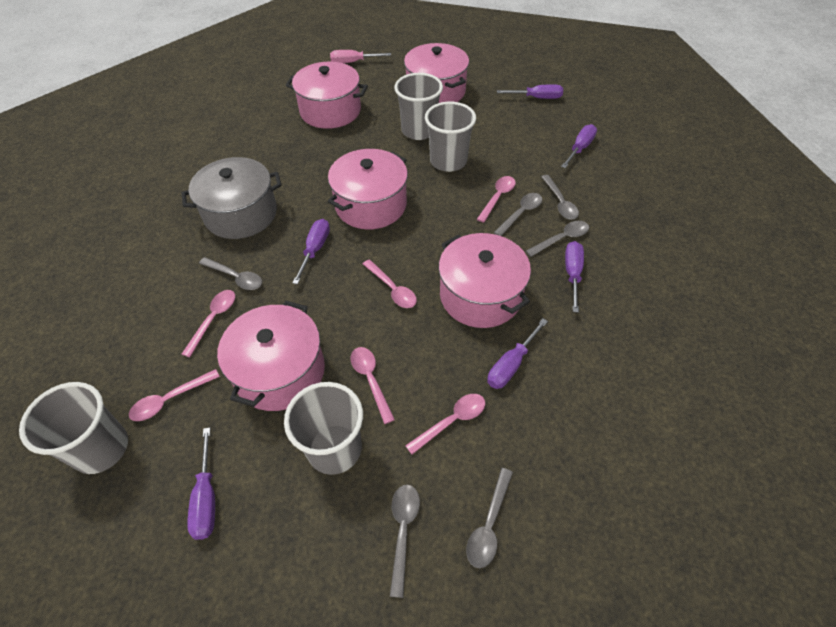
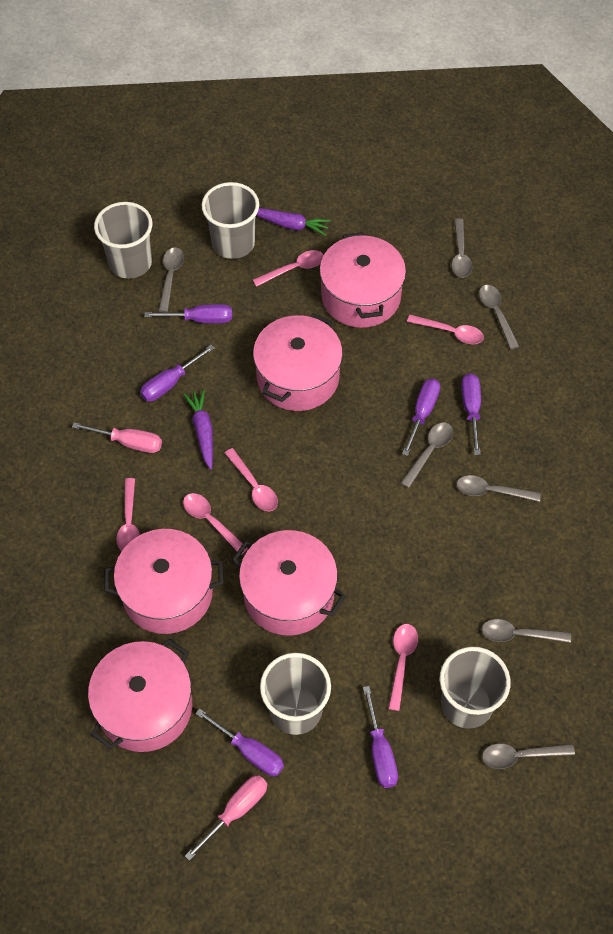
grey pot: 1 -> 0
grey spoon: 6 -> 7
pink screwdriver: 1 -> 2
purple carrot: 0 -> 2

